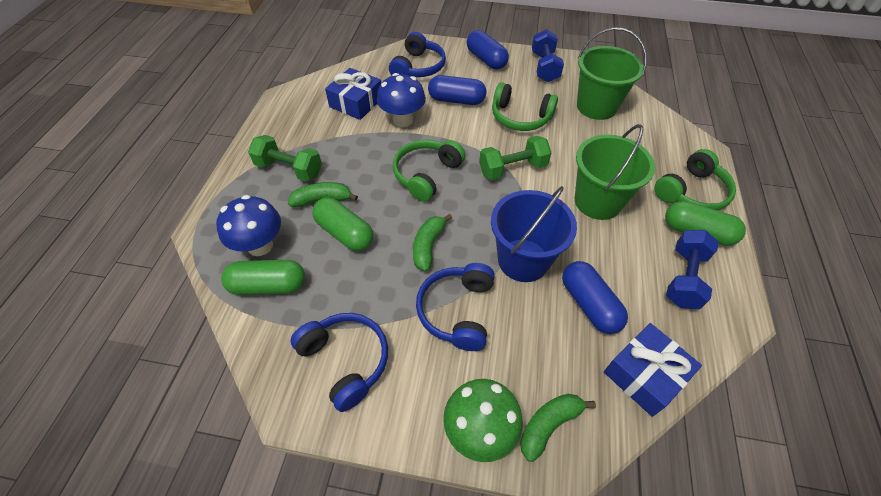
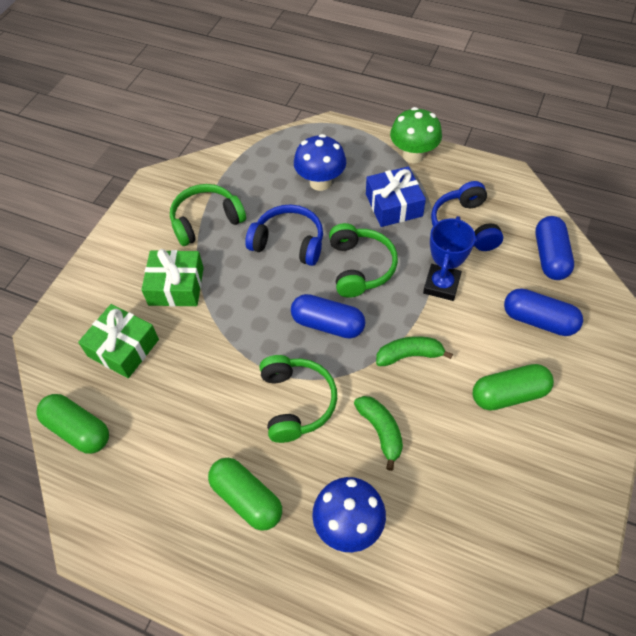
blue bucket: 1 -> 0
blue dumbbell: 2 -> 0
blue gift: 2 -> 1
blue headphones: 3 -> 2
blue trophy: 0 -> 1
green banana: 3 -> 2
green bucket: 2 -> 0
green dumbbell: 2 -> 0
green gift: 0 -> 2

